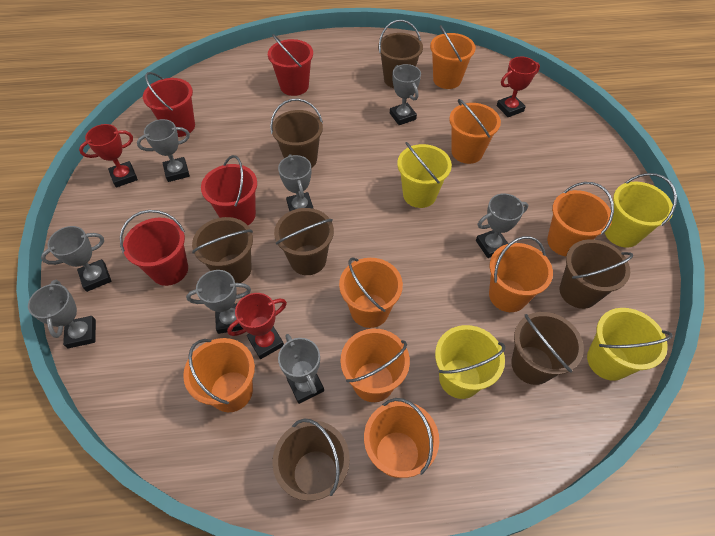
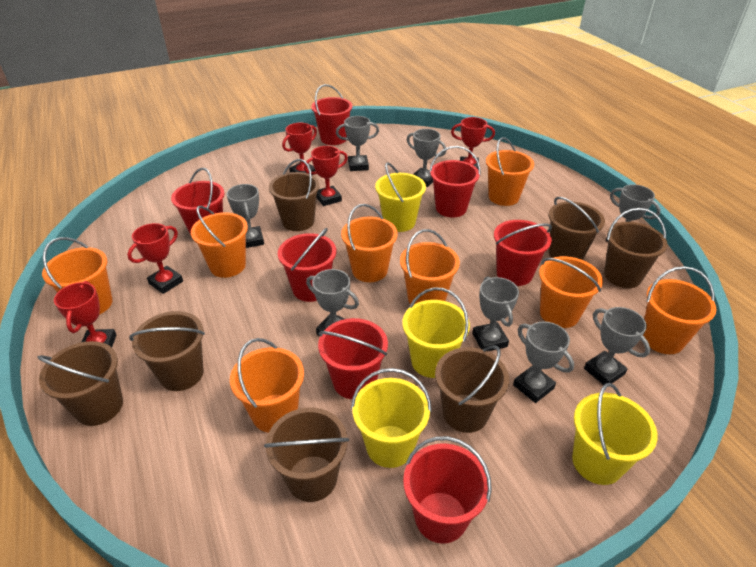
red bucket: 4 -> 7
red trophy: 3 -> 5

